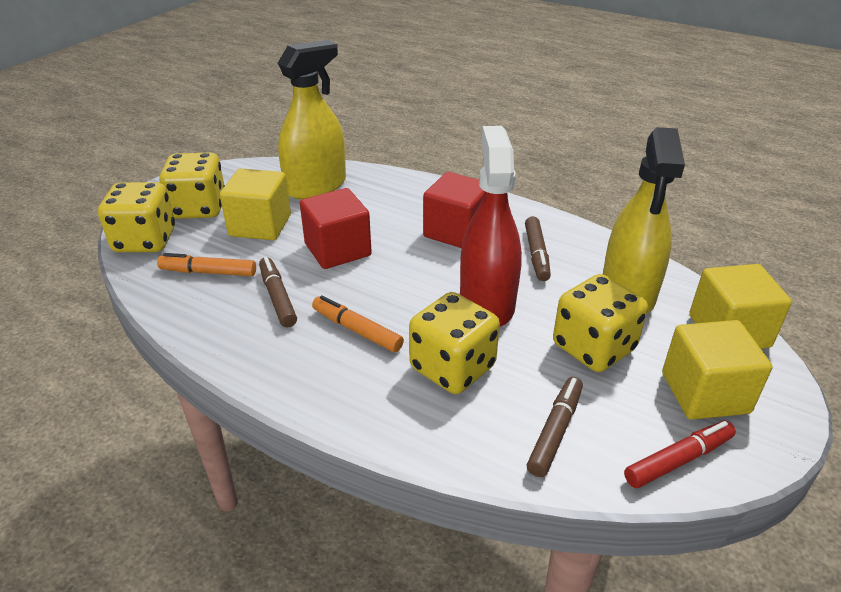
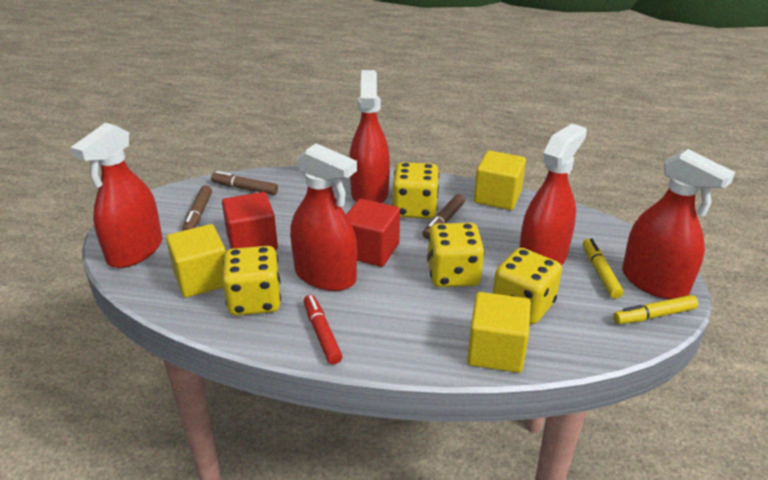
orange marker: 2 -> 0
red spray bottle: 1 -> 5
yellow marker: 0 -> 2
yellow spray bottle: 2 -> 0

